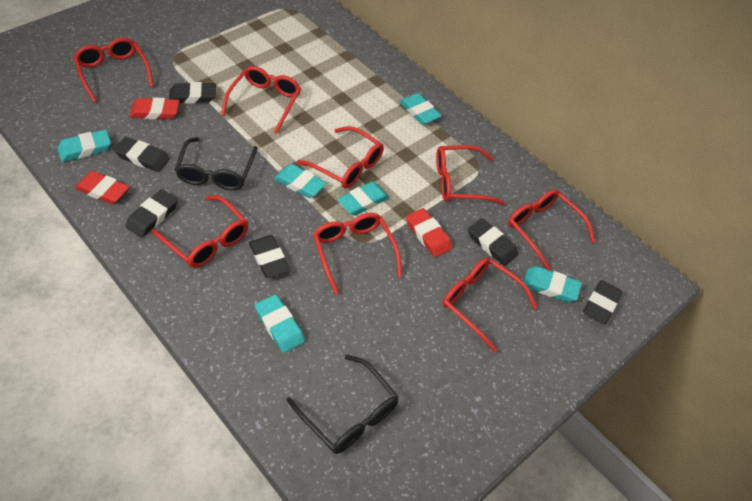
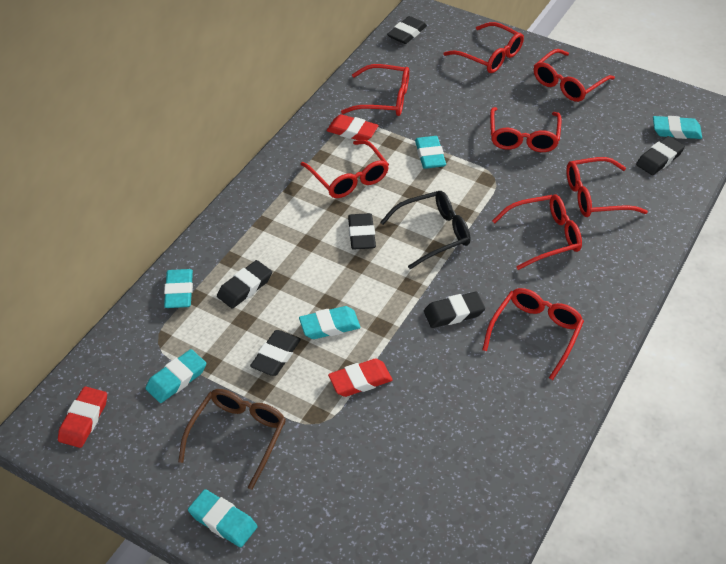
black glasses: 2 -> 1
brown glasses: 0 -> 1

